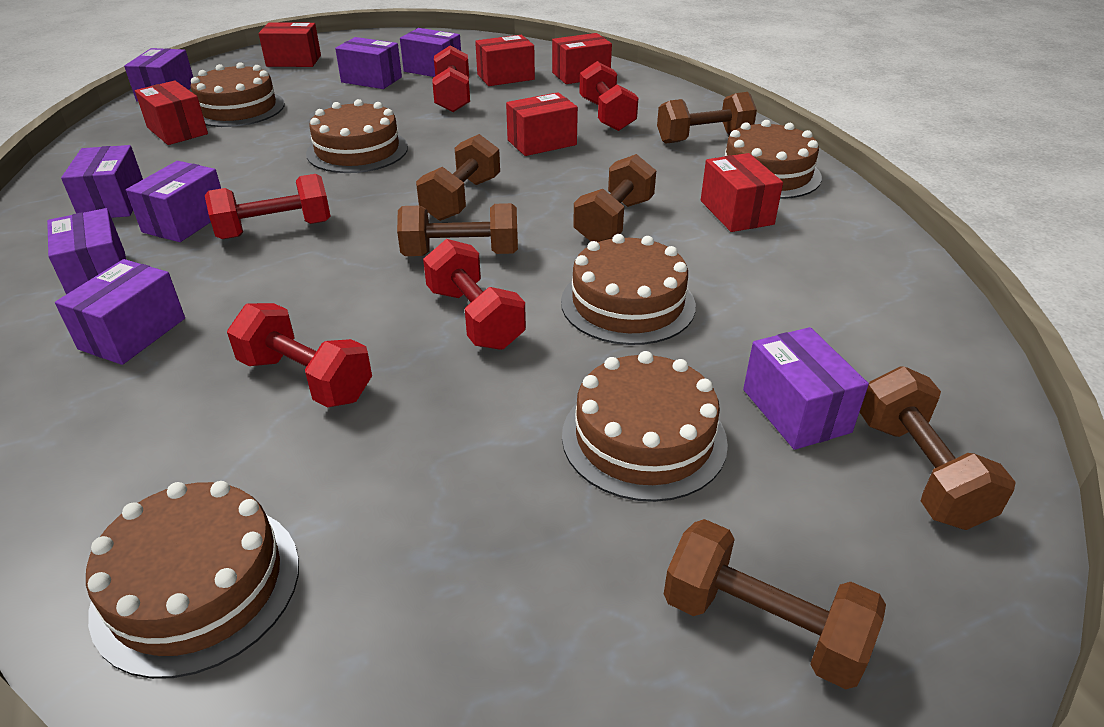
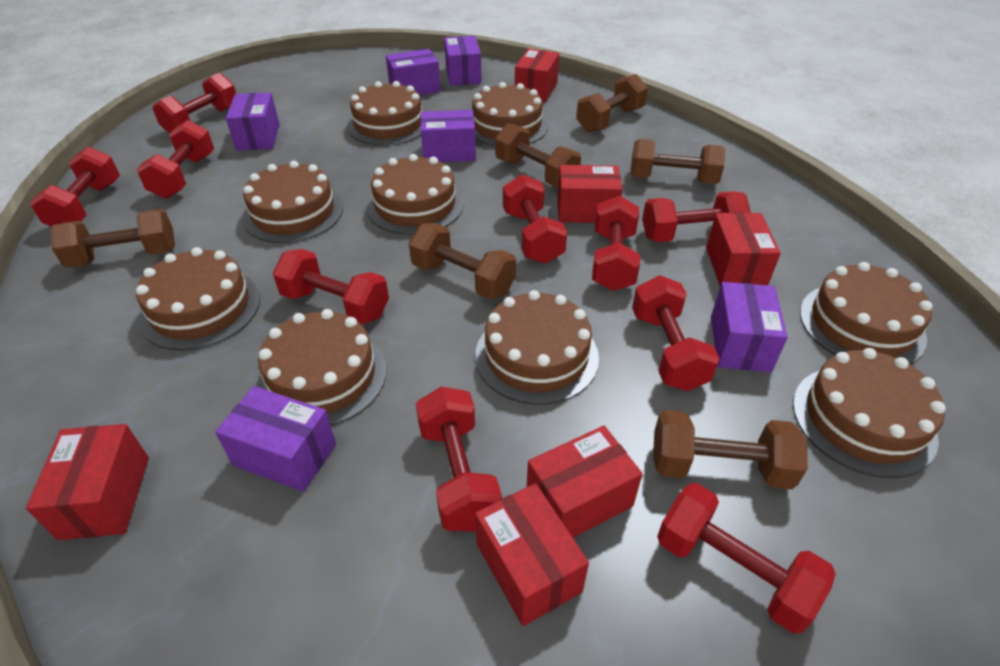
brown cake: 6 -> 9
purple box: 8 -> 6
red dumbbell: 5 -> 10

